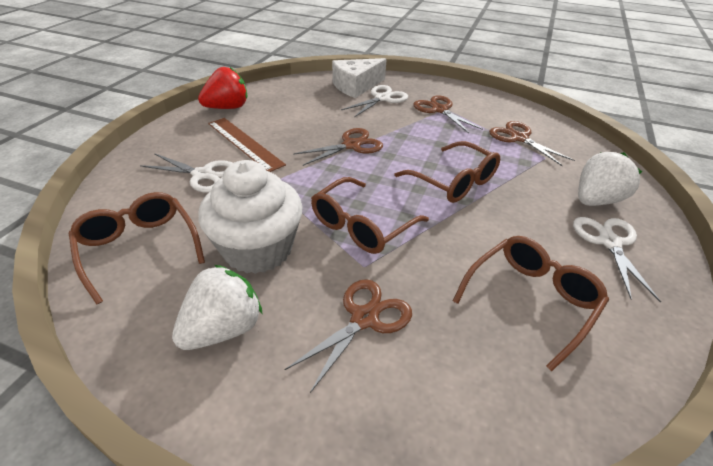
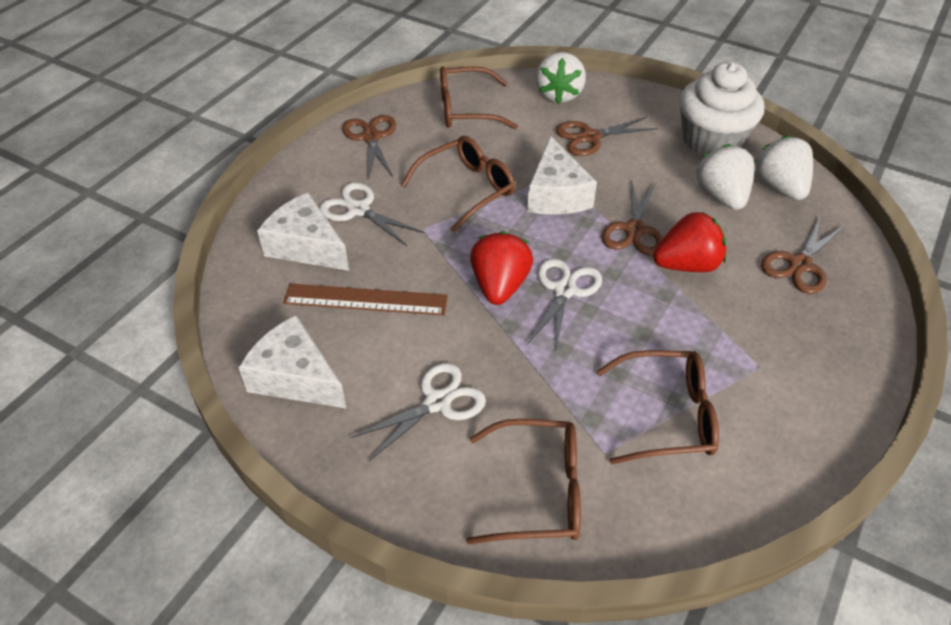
red strawberry: 1 -> 2
white cheese: 1 -> 3
white strawberry: 2 -> 3

